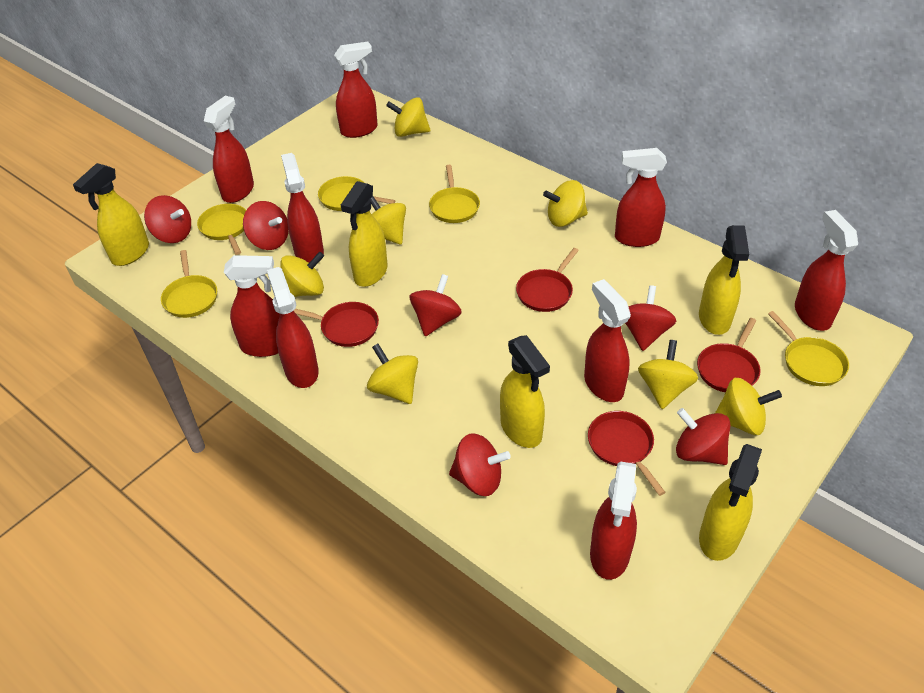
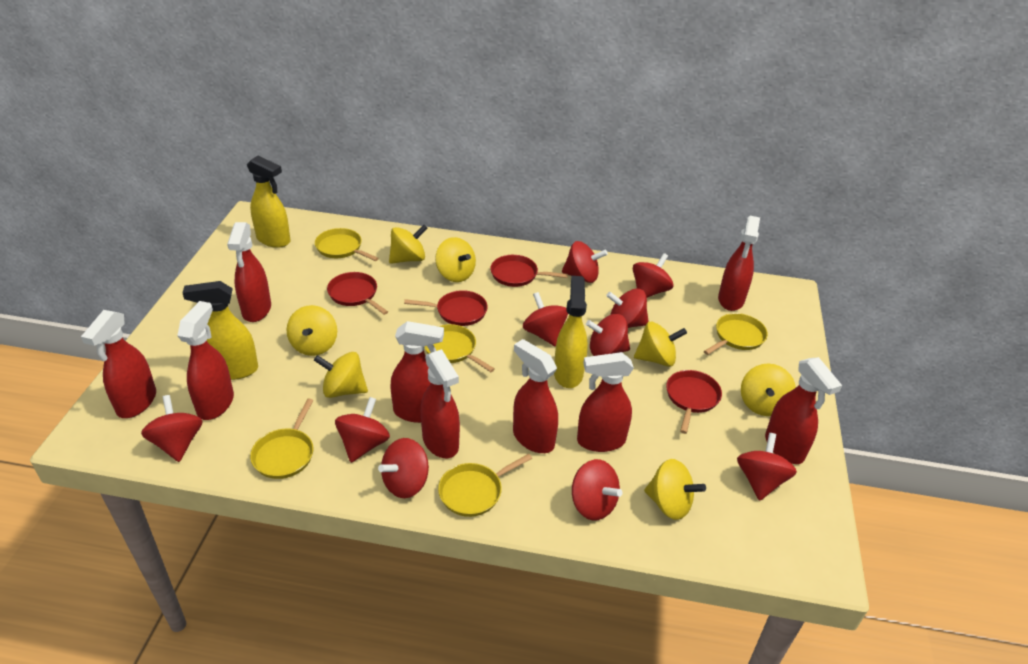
red spinning top: 6 -> 10
yellow spray bottle: 5 -> 3

